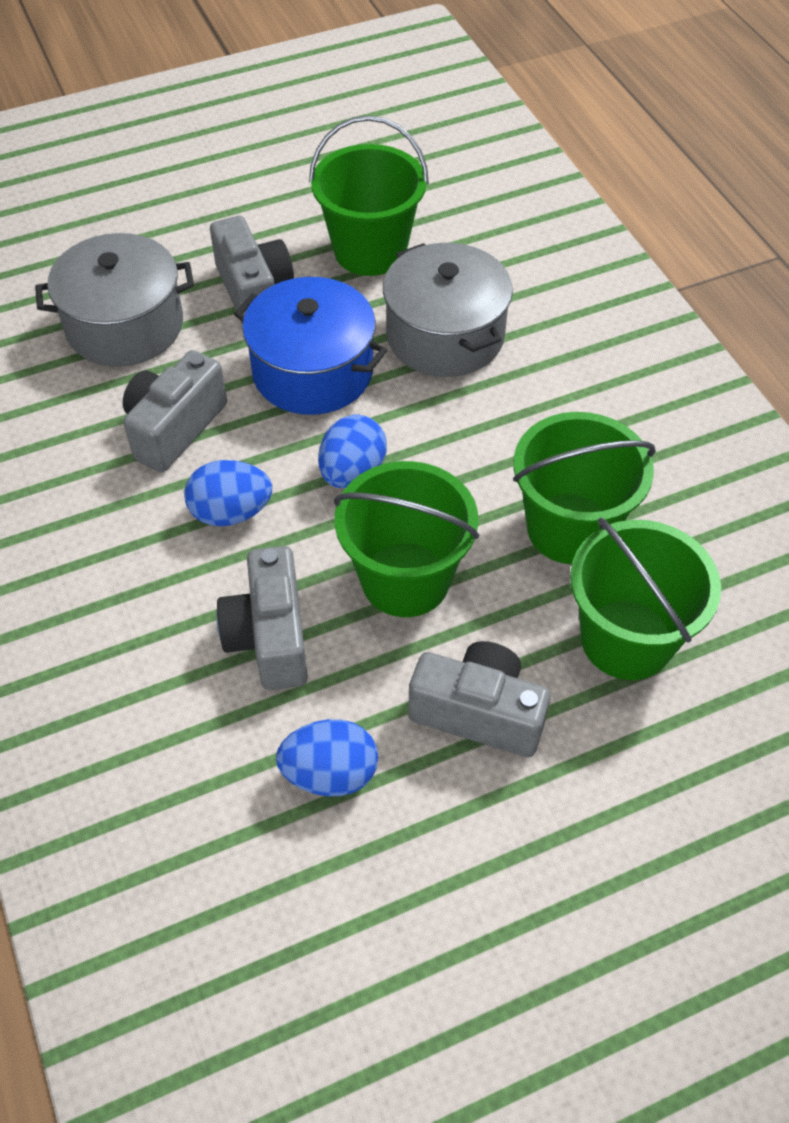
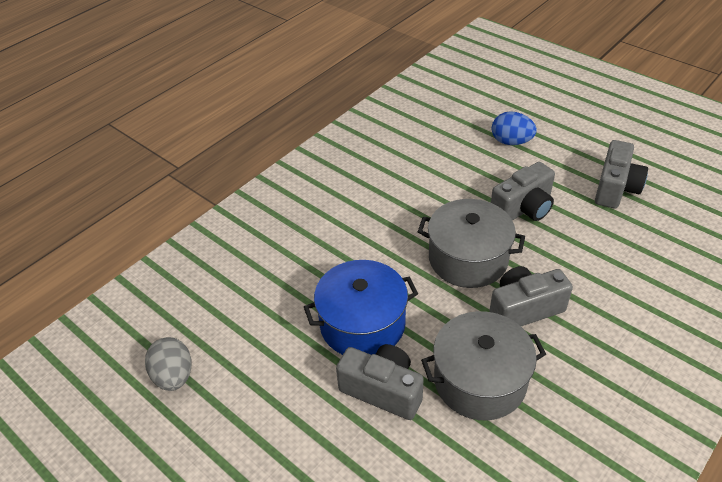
blue egg: 3 -> 1
green bucket: 4 -> 0
grey egg: 0 -> 1

